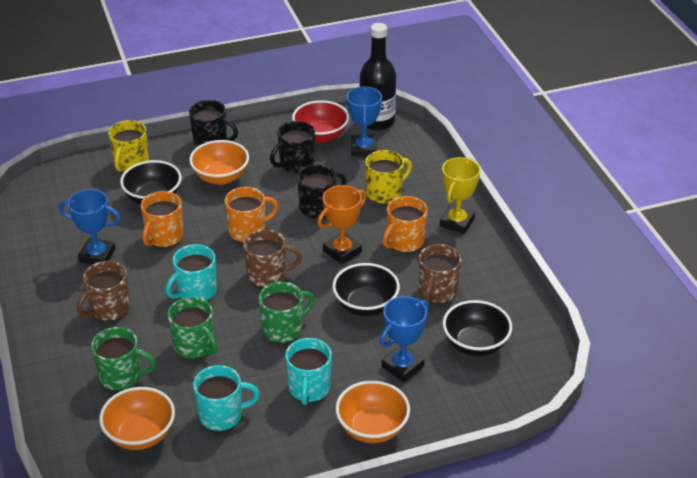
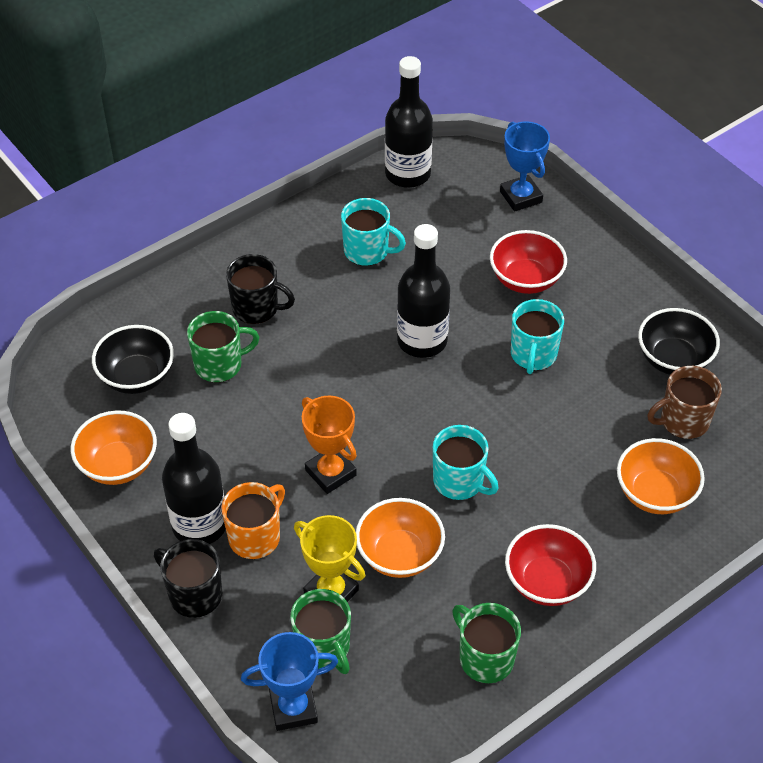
black bottle: 1 -> 3
black bowl: 3 -> 2
black mug: 3 -> 2
blue trophy: 3 -> 2
brown mug: 3 -> 1
orange mug: 3 -> 1
red bowl: 1 -> 2
yellow mug: 2 -> 0

